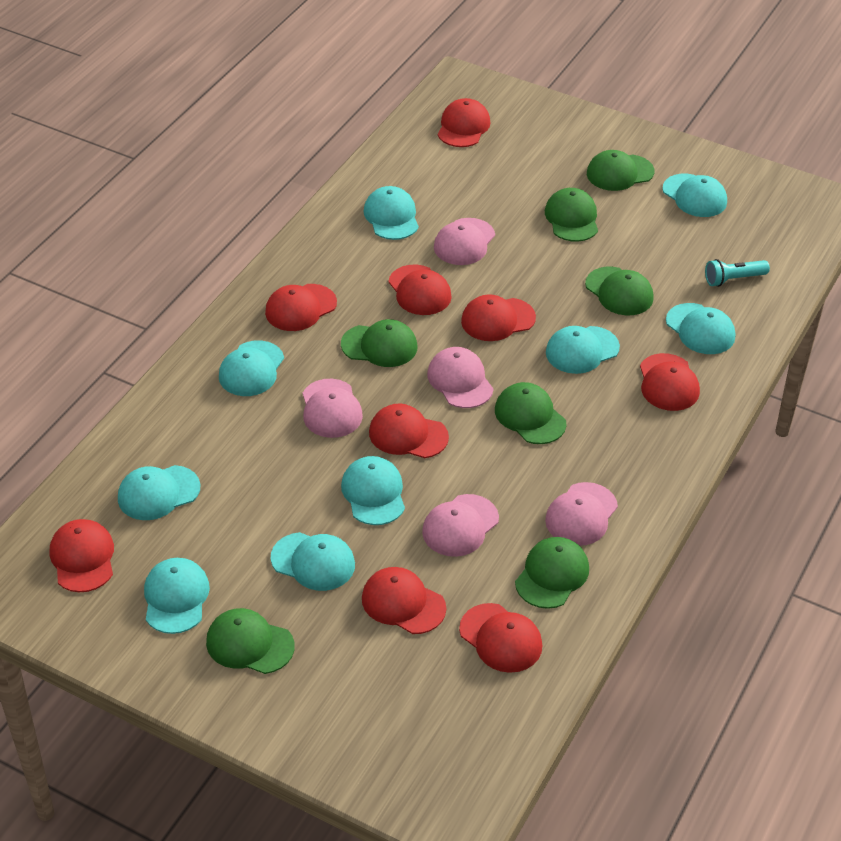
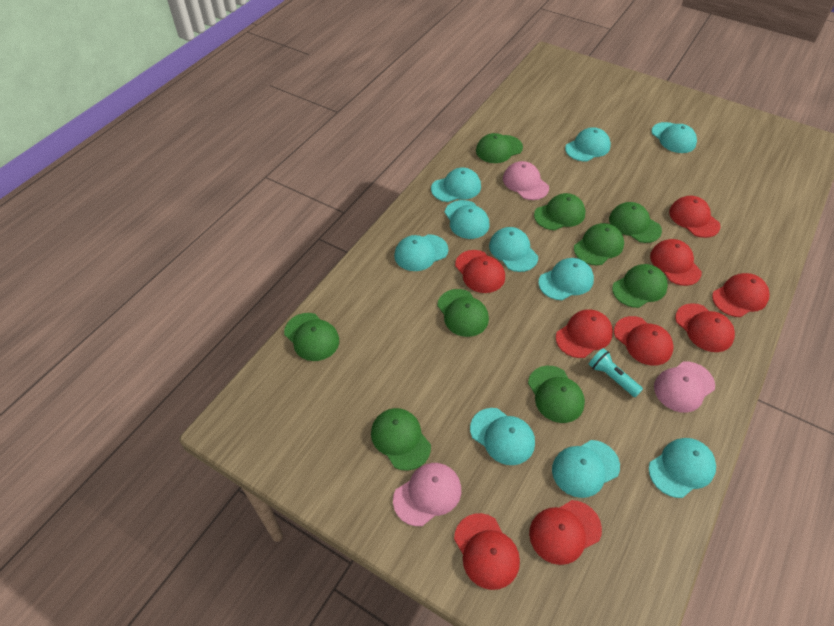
green cap: 7 -> 9
pink cap: 5 -> 3
turquoise cap: 9 -> 10

